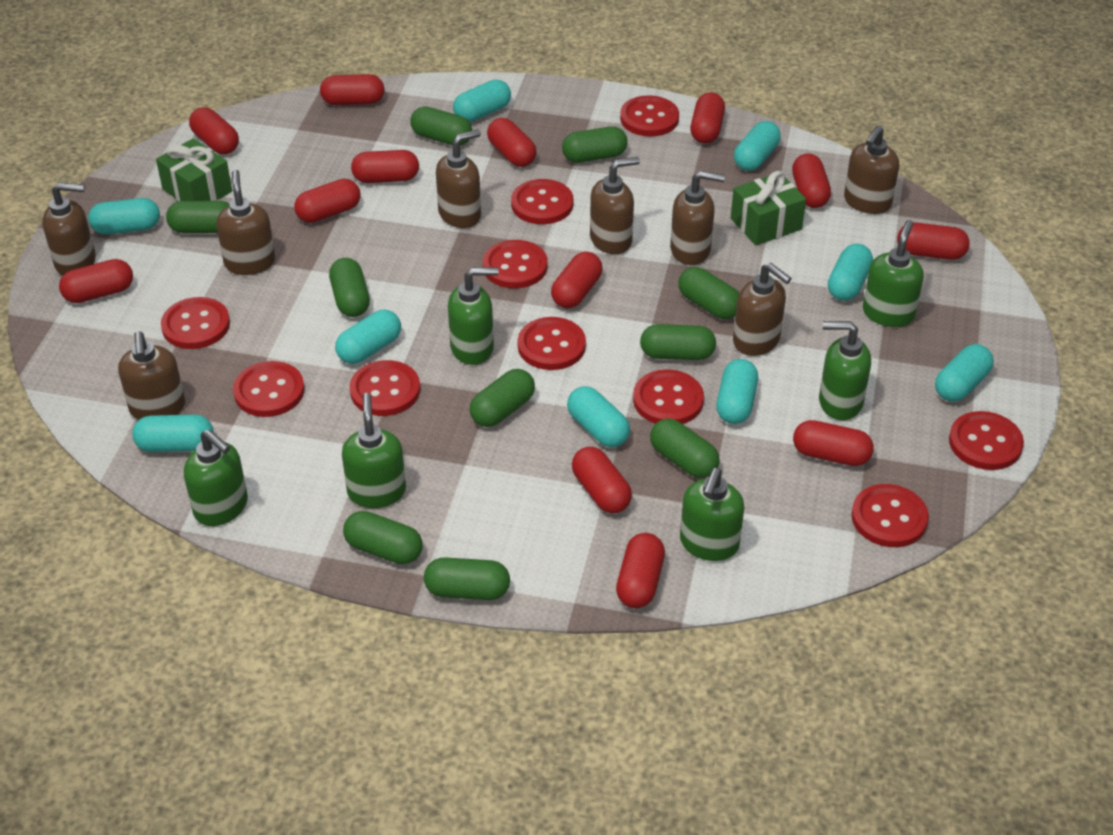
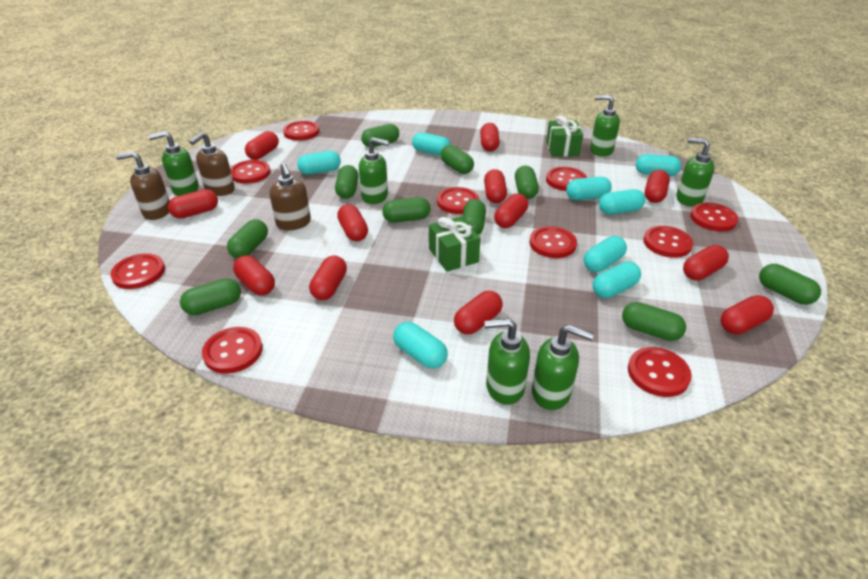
brown soap dispenser: 8 -> 3
red capsule: 13 -> 12
turquoise capsule: 9 -> 8

